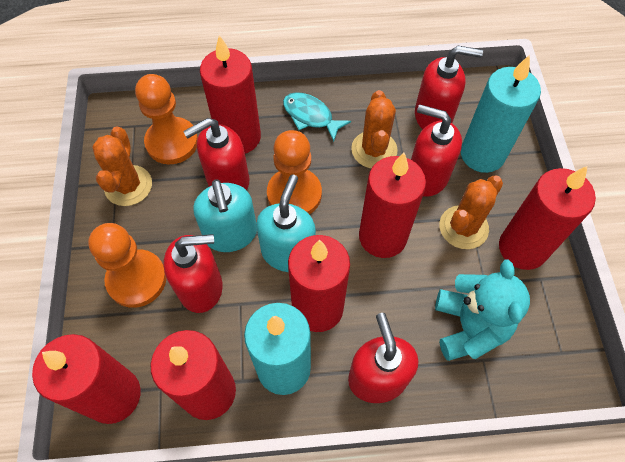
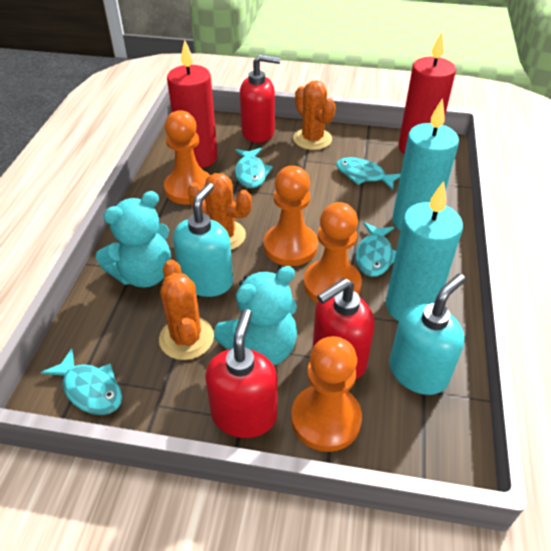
orange pawn: 3 -> 4
red candle: 6 -> 2
red soap dispenser: 5 -> 3
turquoise fish: 1 -> 4
turquoise teddy bear: 1 -> 2

